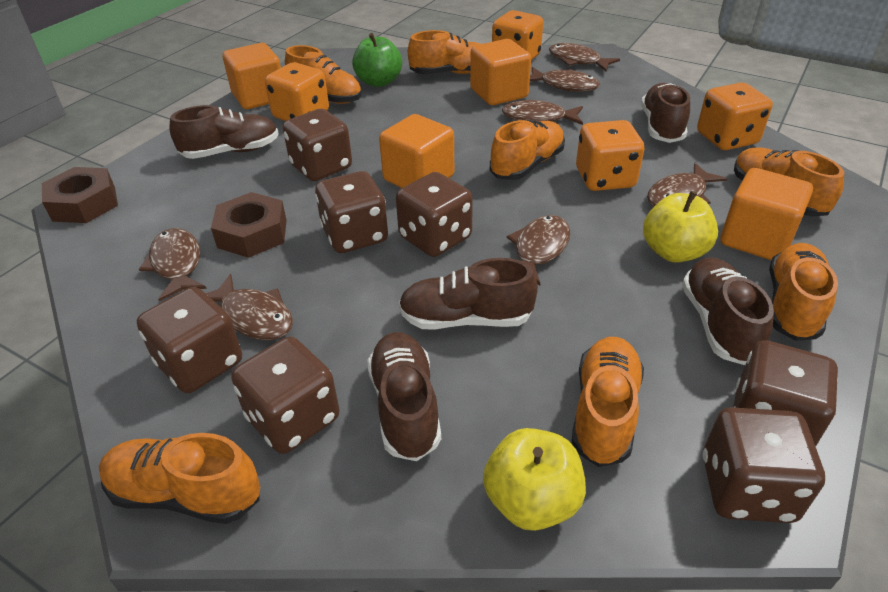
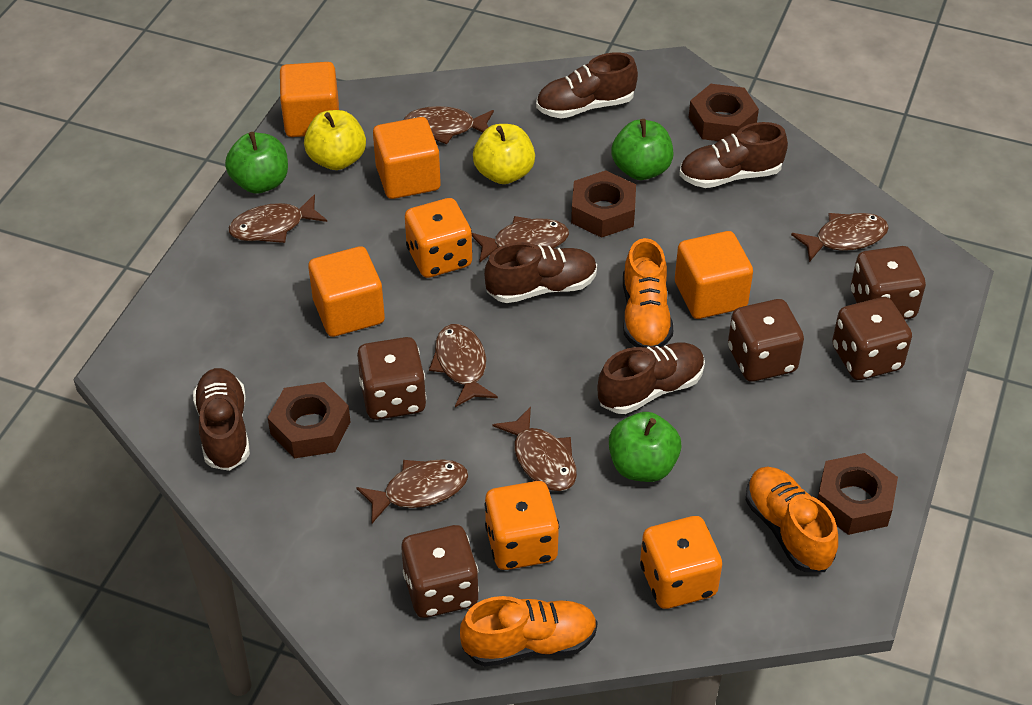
brown dice: 7 -> 5
brown nut: 2 -> 4
green apple: 1 -> 3
orange dice: 4 -> 3
orange shoe: 7 -> 3

